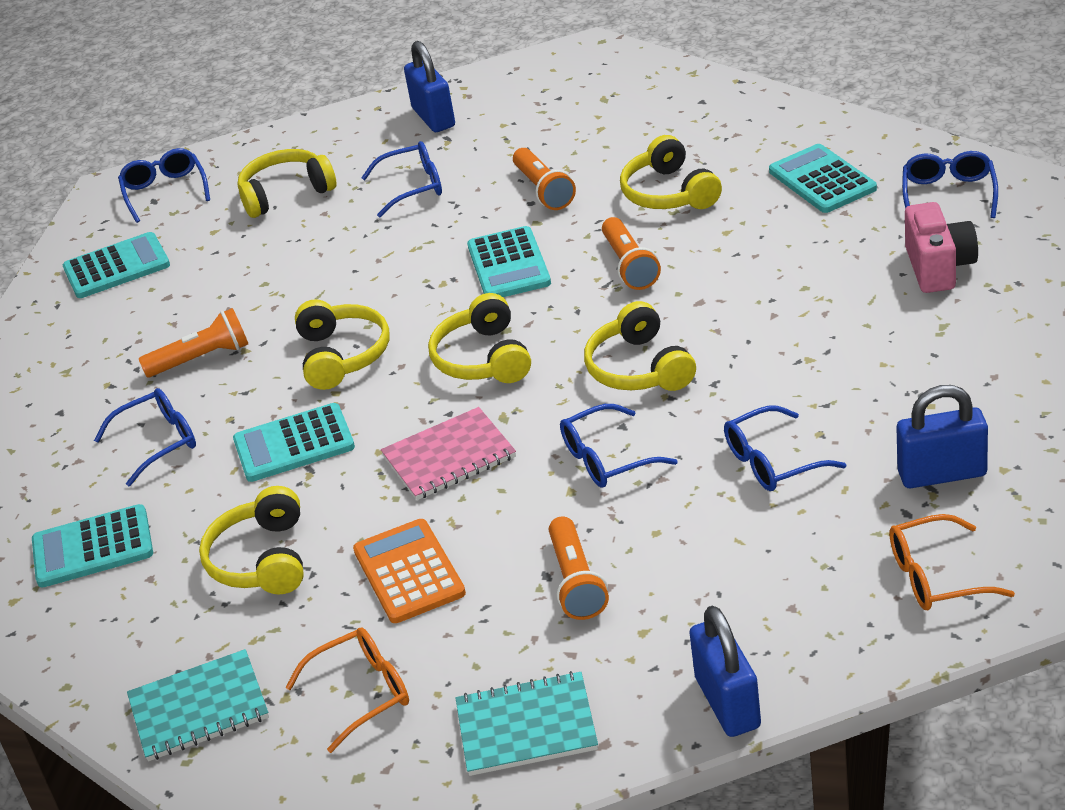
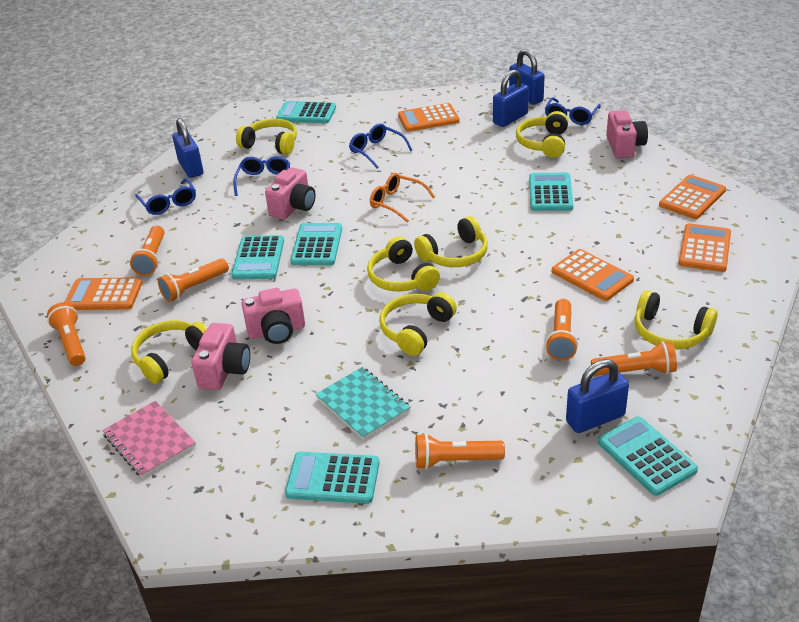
blue glasses: 6 -> 4
blue padlock: 3 -> 4
orange calculator: 1 -> 5
orange flashlight: 4 -> 6
orange glasses: 2 -> 1
pink camera: 1 -> 4
turquoise calculator: 5 -> 6
turquoise notebook: 2 -> 1
yellow headphones: 6 -> 7

